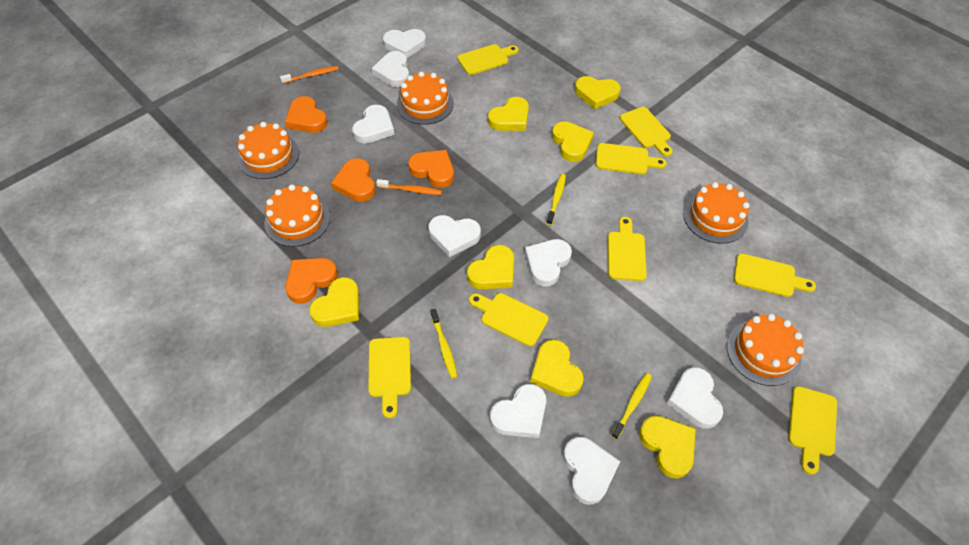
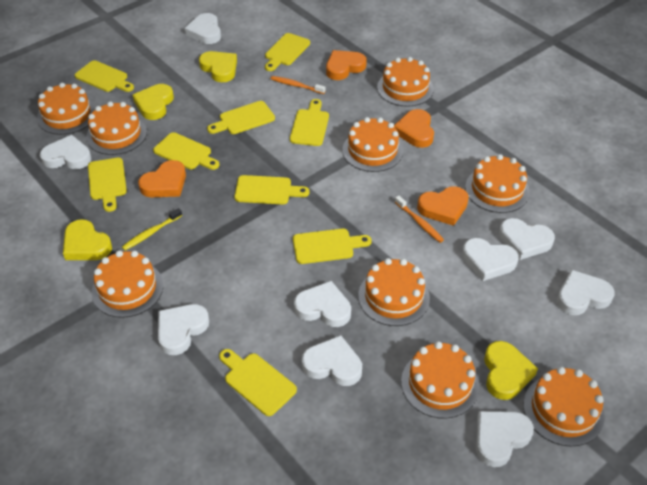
orange cake: 5 -> 9
white heart: 8 -> 9
yellow cutting board: 8 -> 9
yellow heart: 7 -> 4
yellow toothbrush: 3 -> 1

